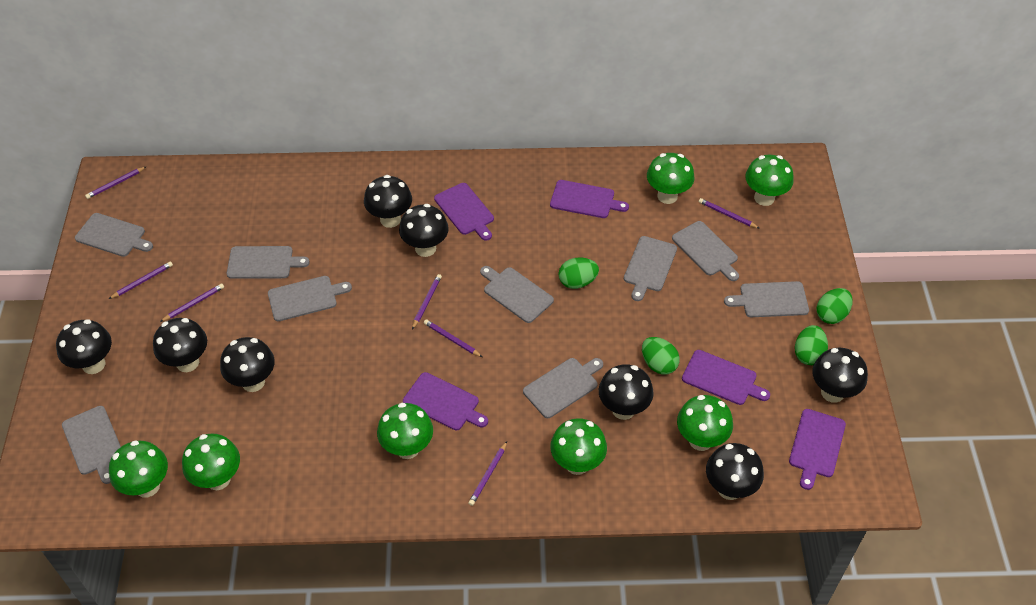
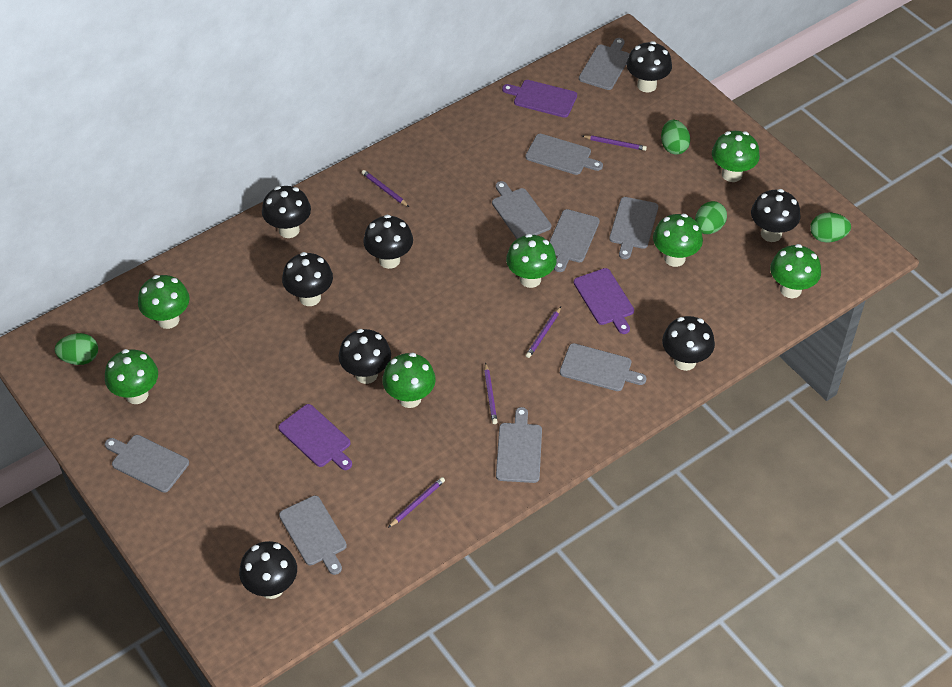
purple cutting board: 5 -> 3
purple pencil: 7 -> 5

